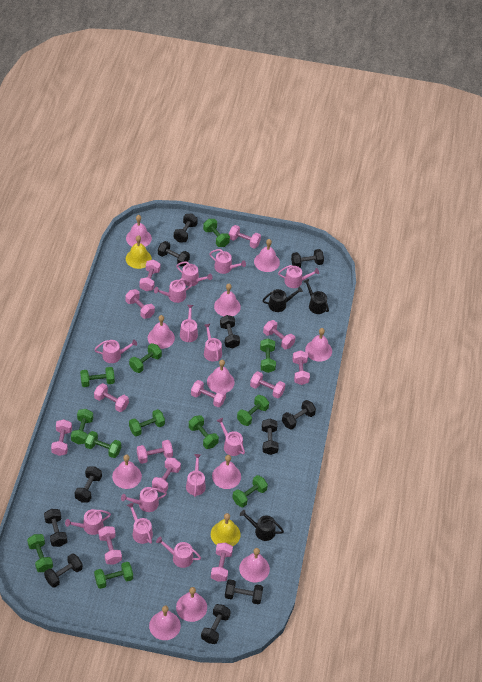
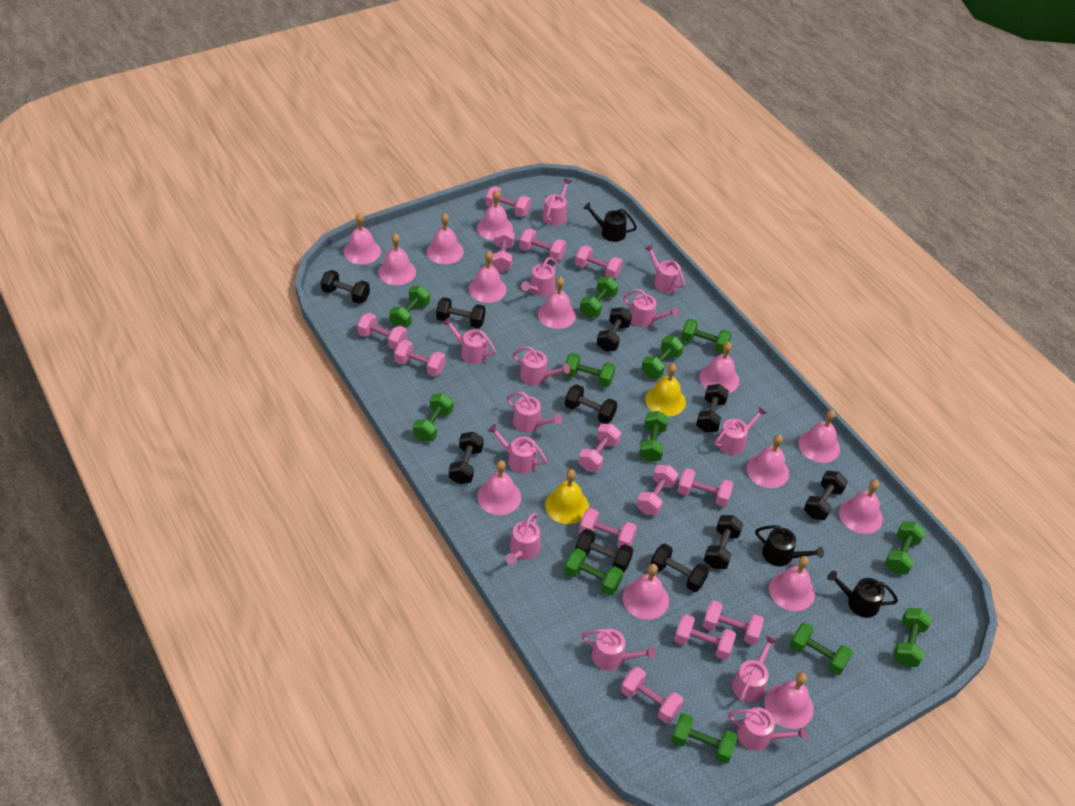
black dumbbell: 11 -> 10
pink bell: 11 -> 14

